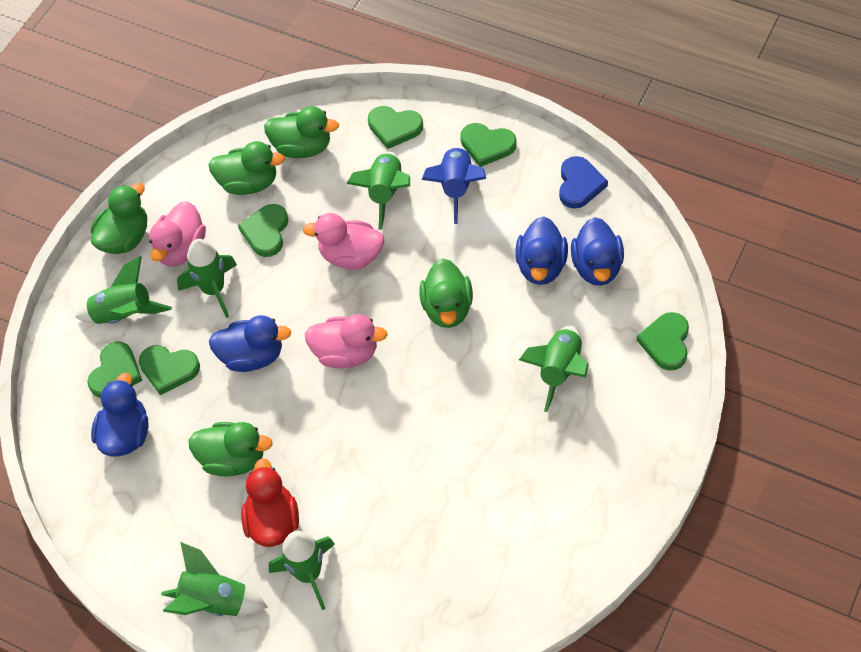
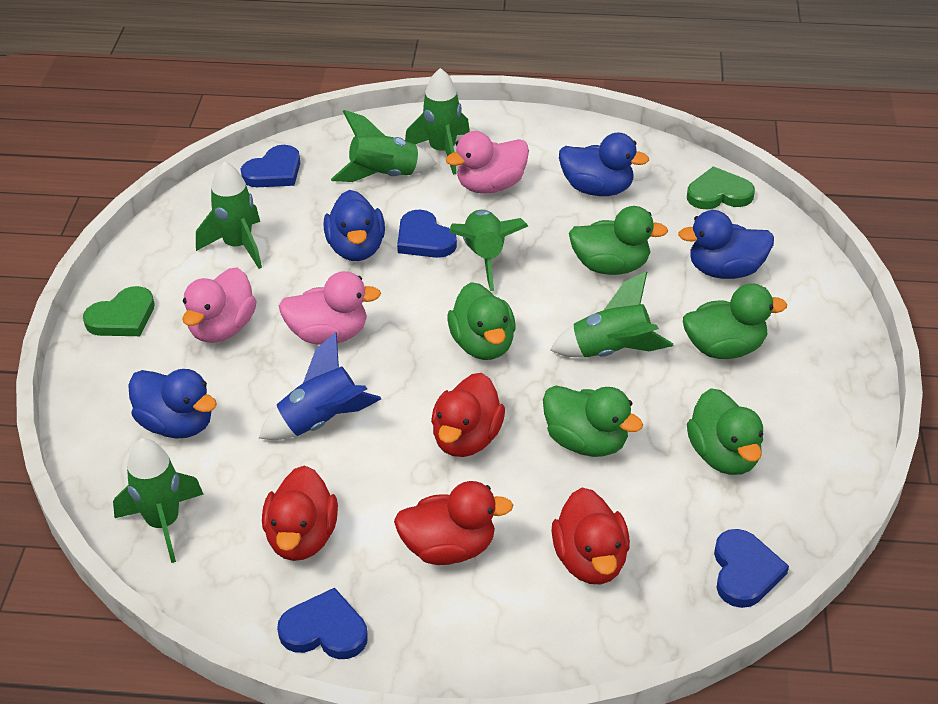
blue heart: 1 -> 4
green heart: 6 -> 2
red duck: 1 -> 4

